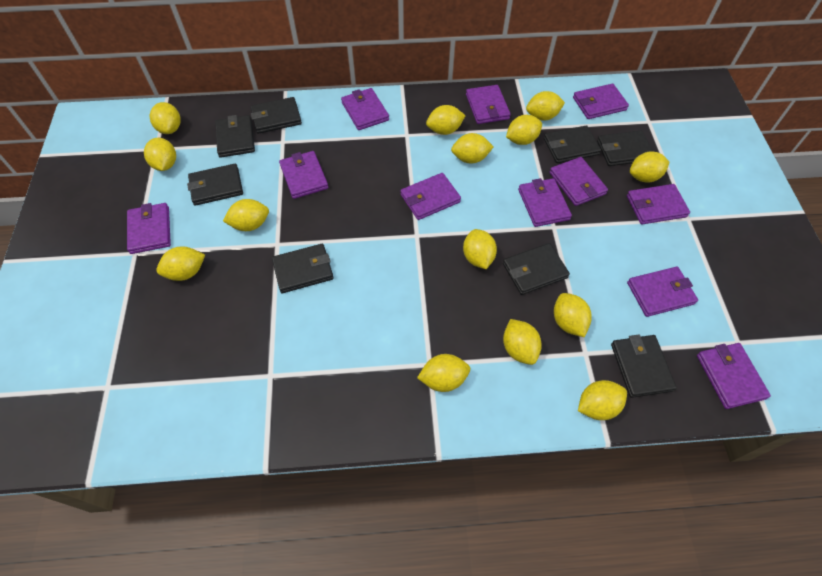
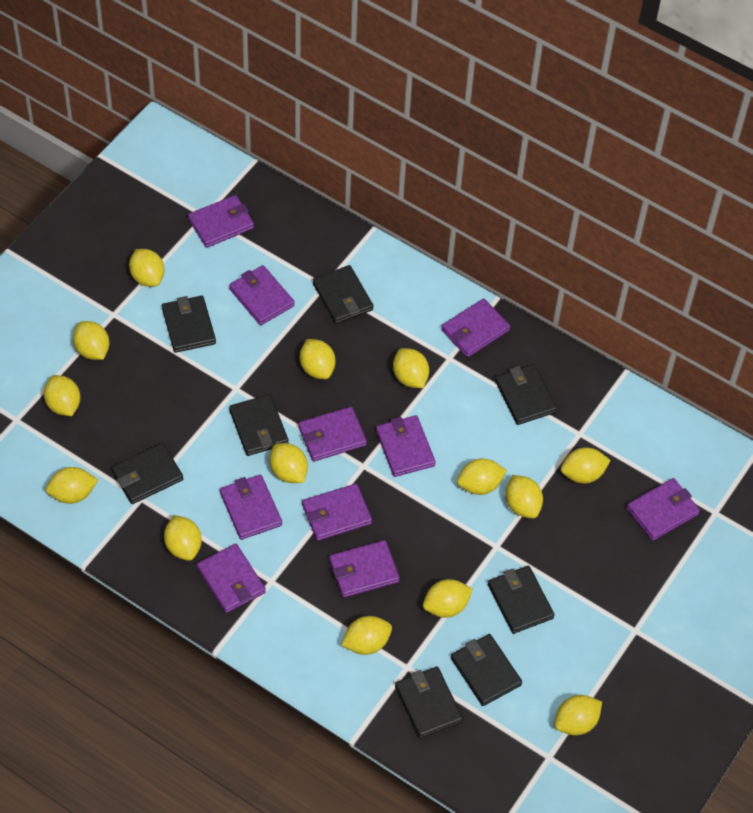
purple wallet: 11 -> 10

